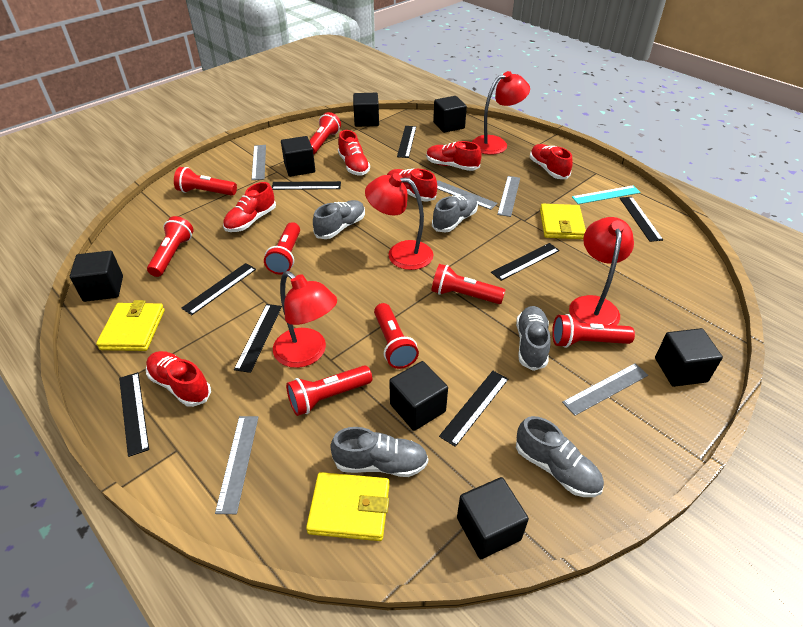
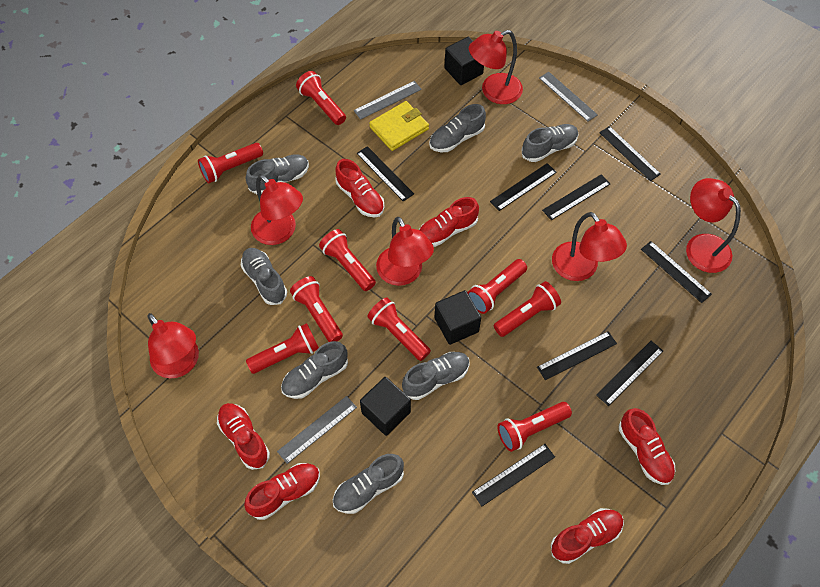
black cube: 7 -> 3
grey ruler: 5 -> 3
grey shoe: 5 -> 7
red flashlight: 8 -> 9
red lamp: 4 -> 6
turquoise ruler: 1 -> 0
yellow wallet: 3 -> 1

